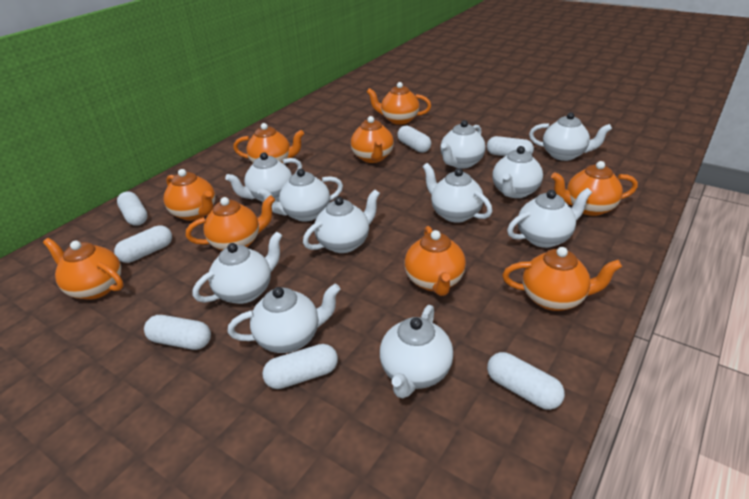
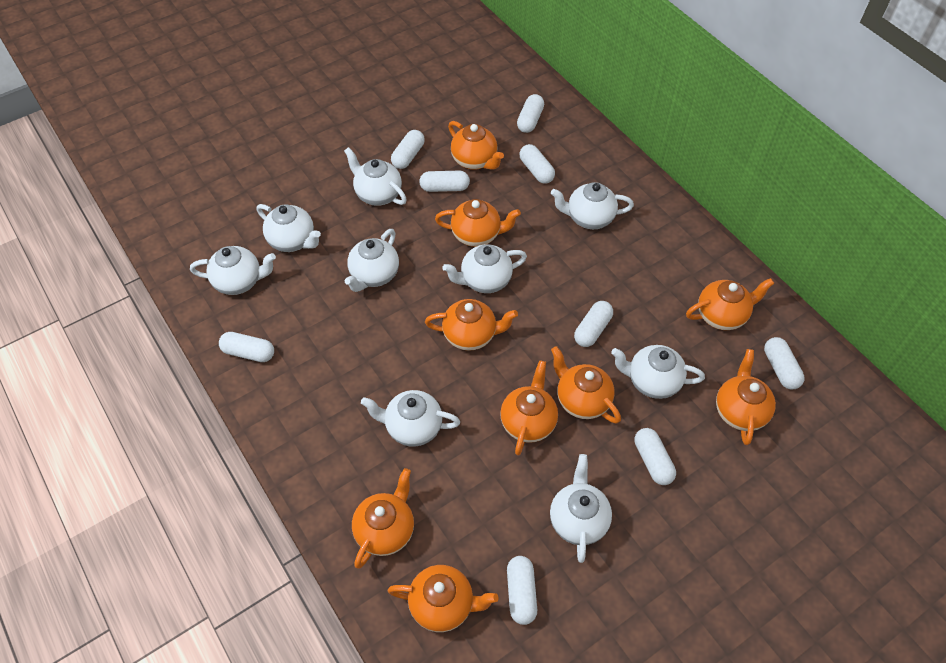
white capsule: 7 -> 9
white teapot: 11 -> 9

